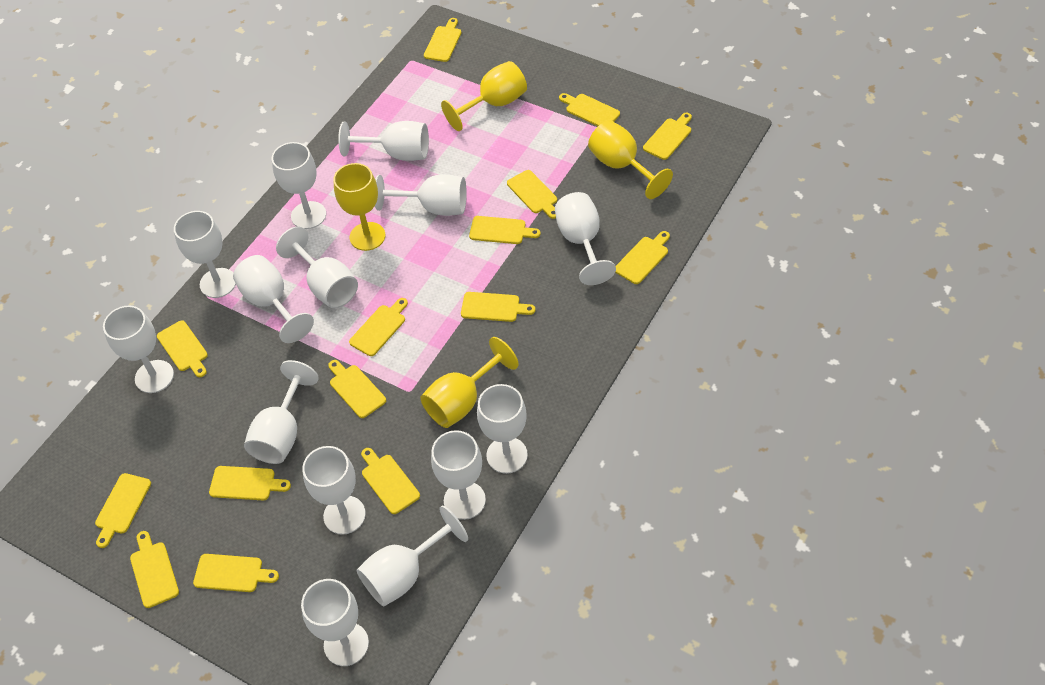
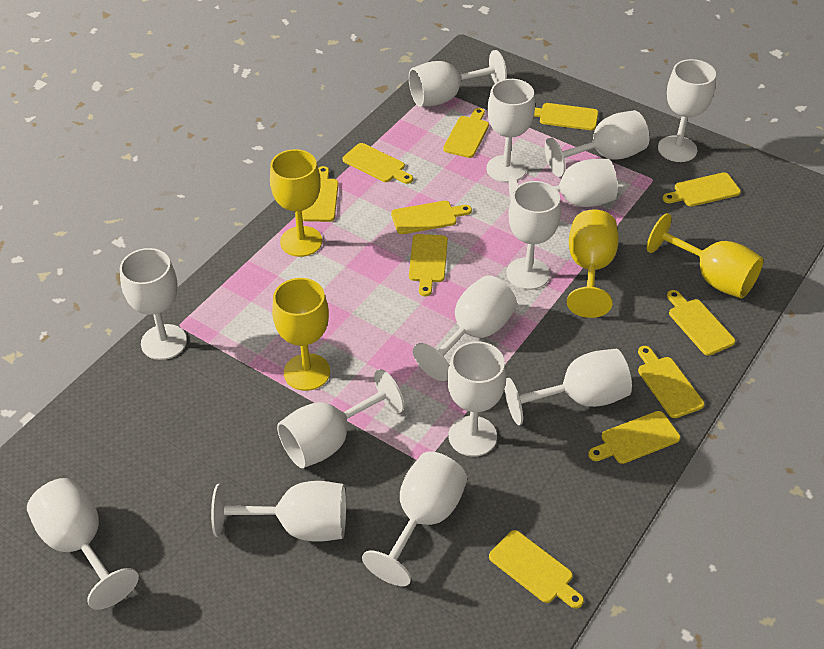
yellow cutting board: 15 -> 11

